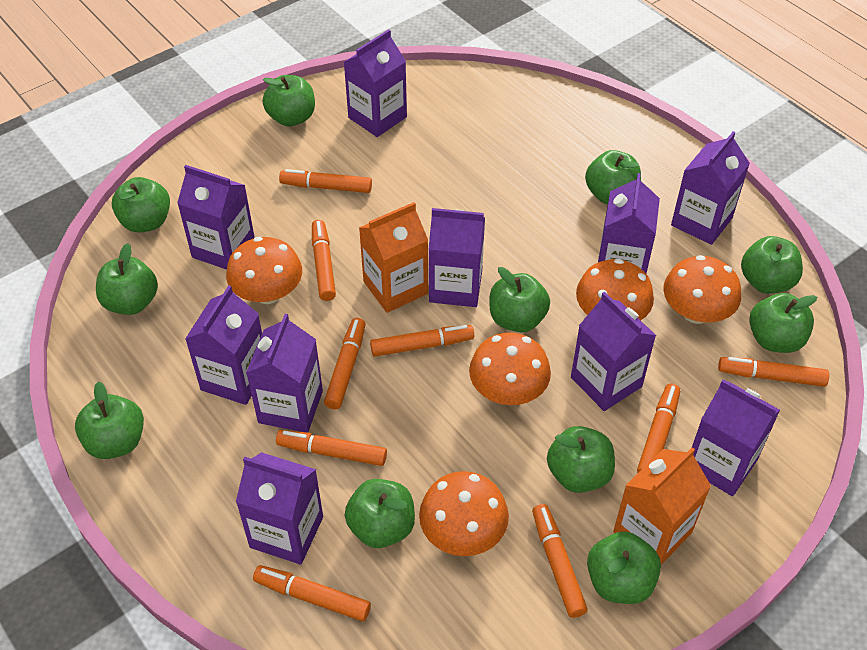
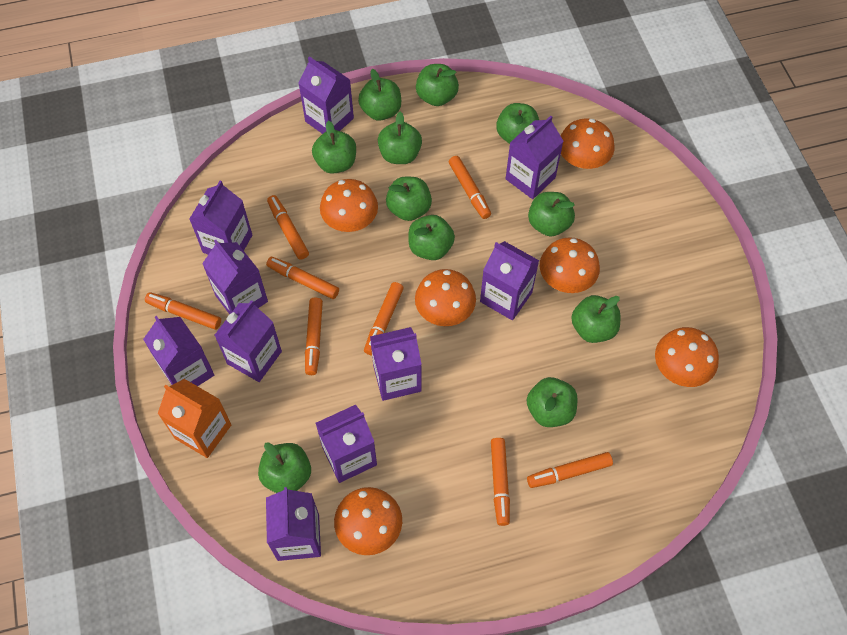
orange carton: 2 -> 1
orange marker: 9 -> 8
orange mushroom: 5 -> 6

